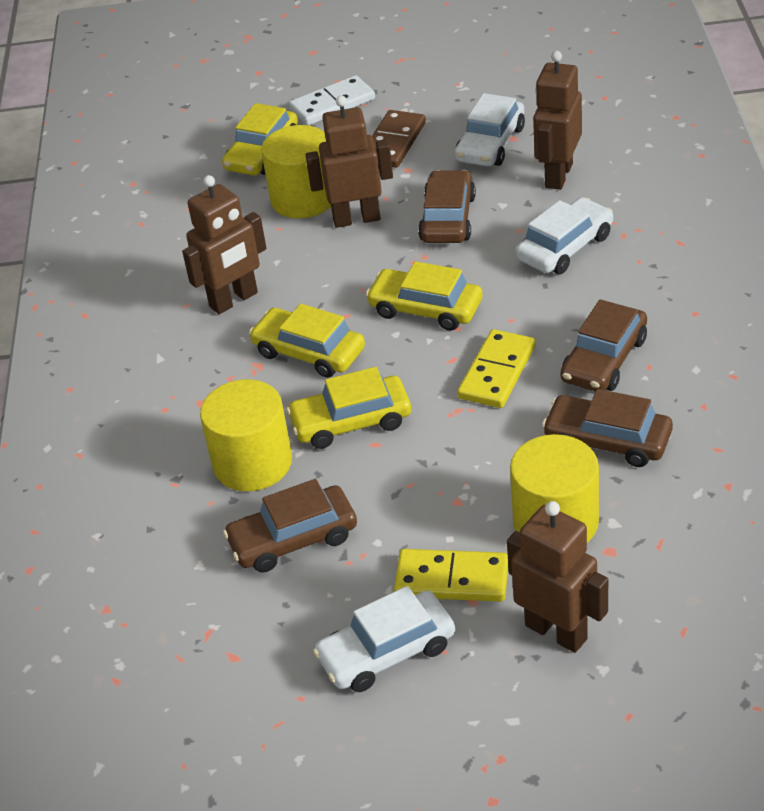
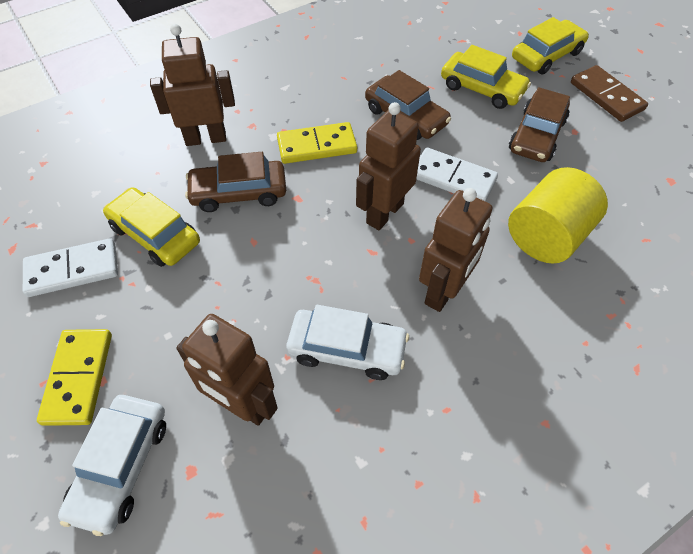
brown car: 4 -> 3
white car: 3 -> 2
white domino: 1 -> 2
yellow car: 4 -> 3
yellow cylinder: 3 -> 1

